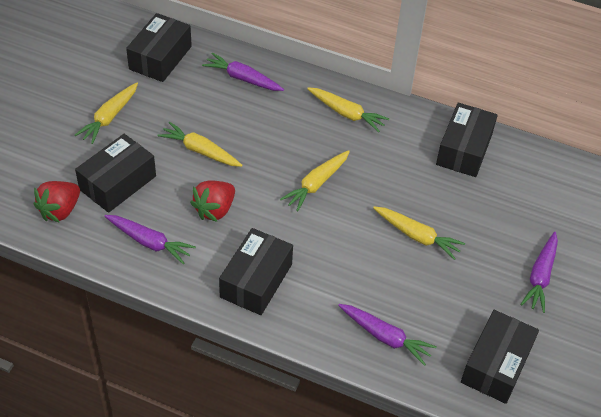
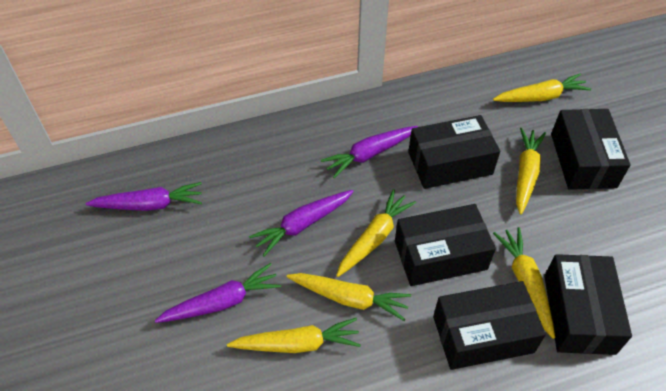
red strawberry: 2 -> 0
yellow carrot: 5 -> 6

